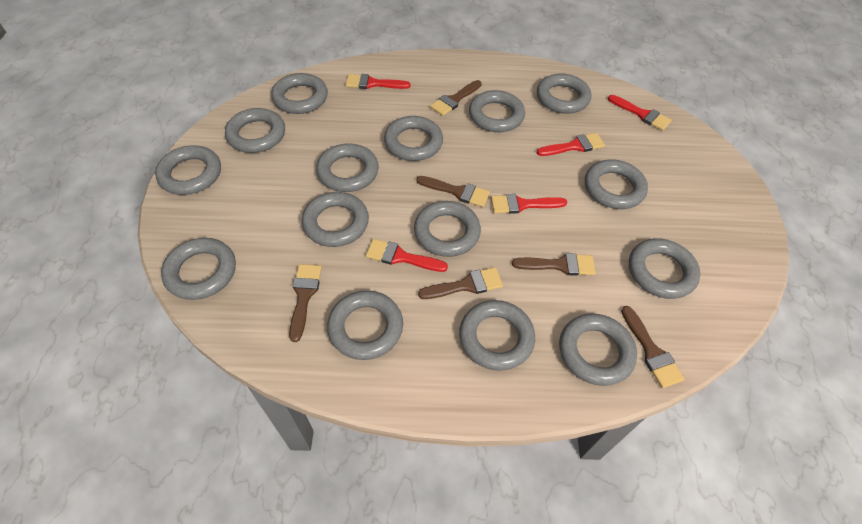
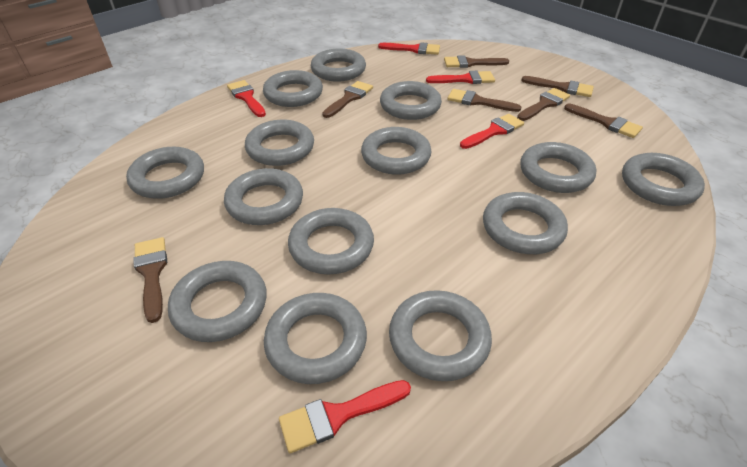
brown brush: 6 -> 7
grey ring: 15 -> 14

